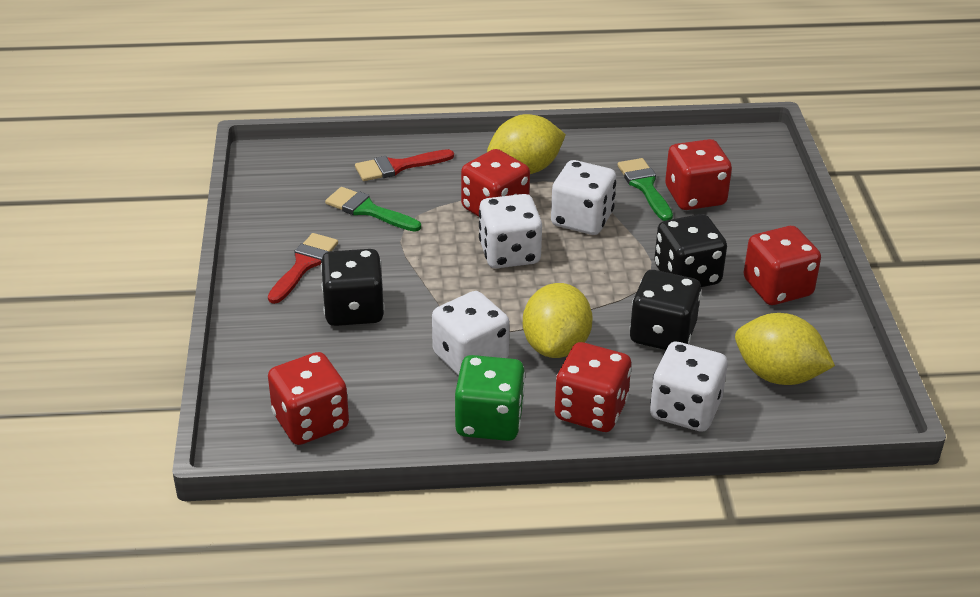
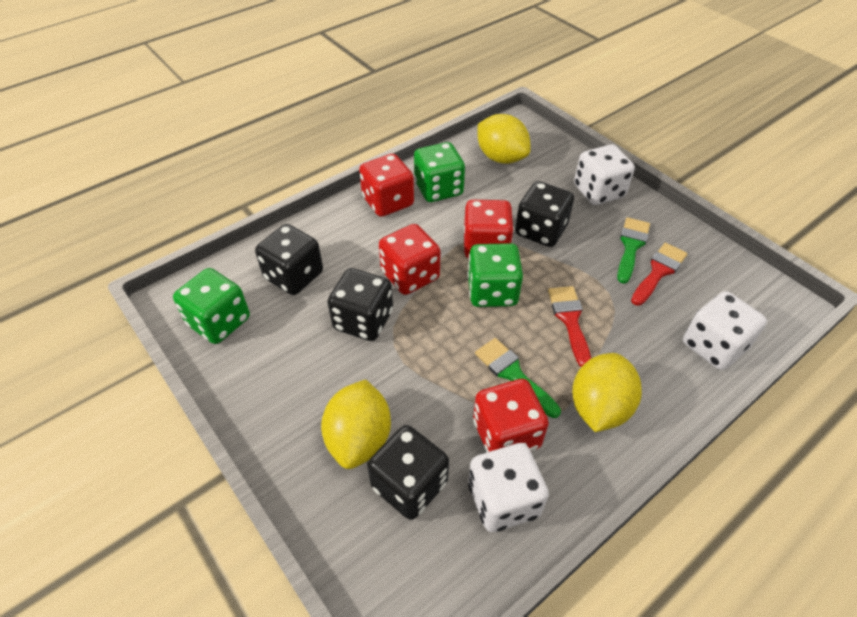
black dice: 3 -> 4
green dice: 1 -> 3
red dice: 5 -> 4
white dice: 4 -> 3

